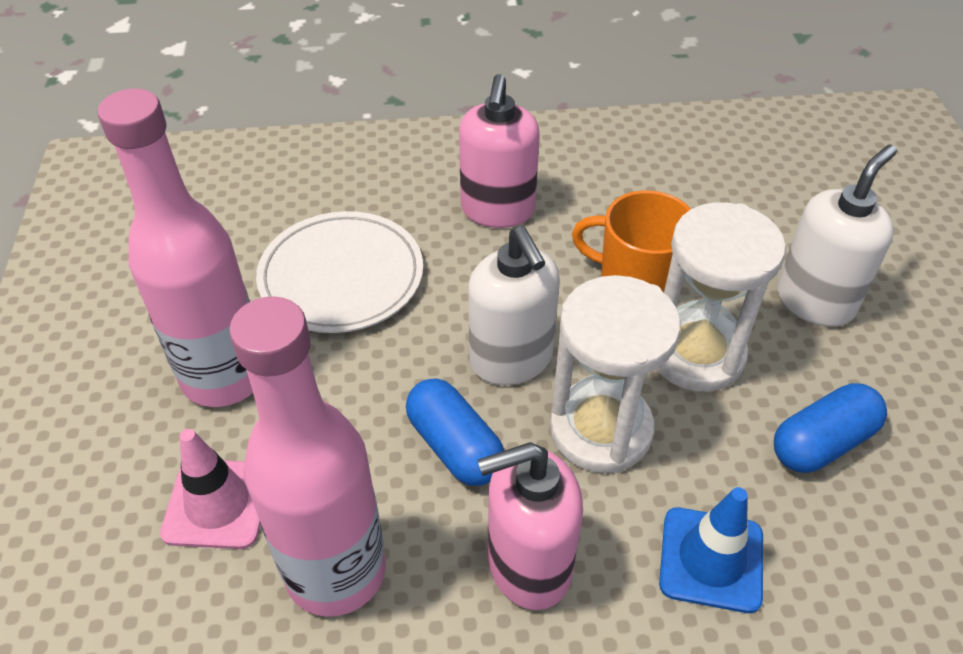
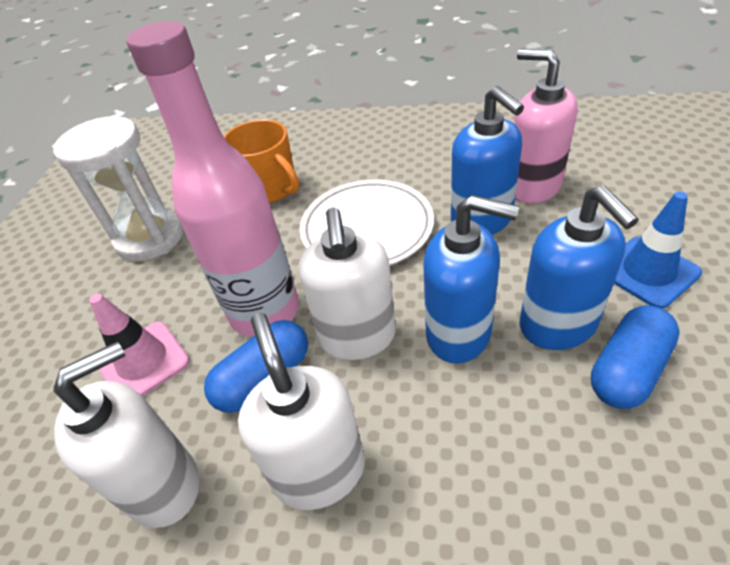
blue soap dispenser: 0 -> 3
pink bottle: 2 -> 1
pink soap dispenser: 2 -> 1
white hourglass: 2 -> 1
white soap dispenser: 2 -> 3

